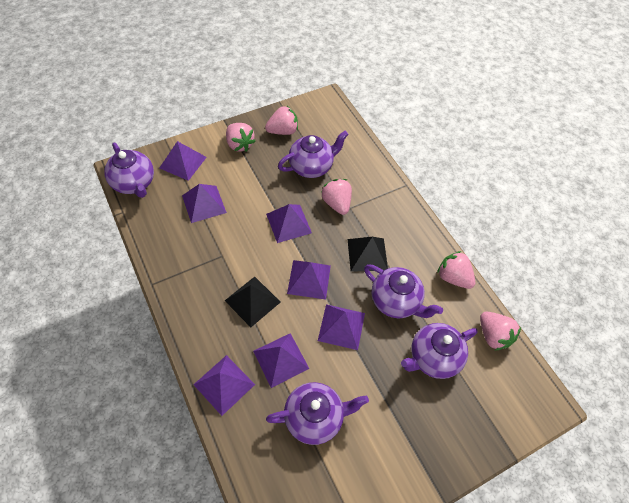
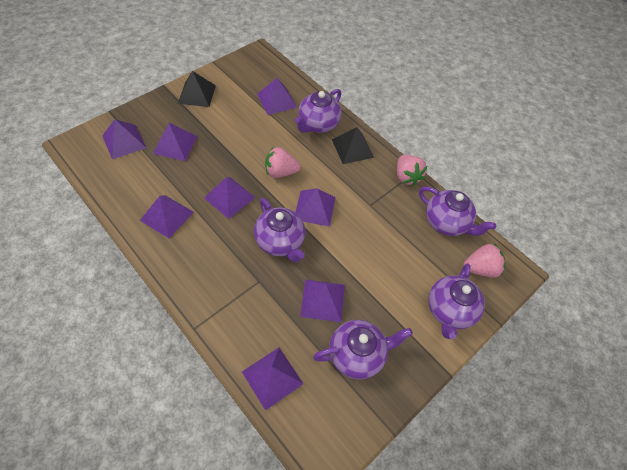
pink strawberry: 5 -> 3
purple pyramid: 7 -> 8

